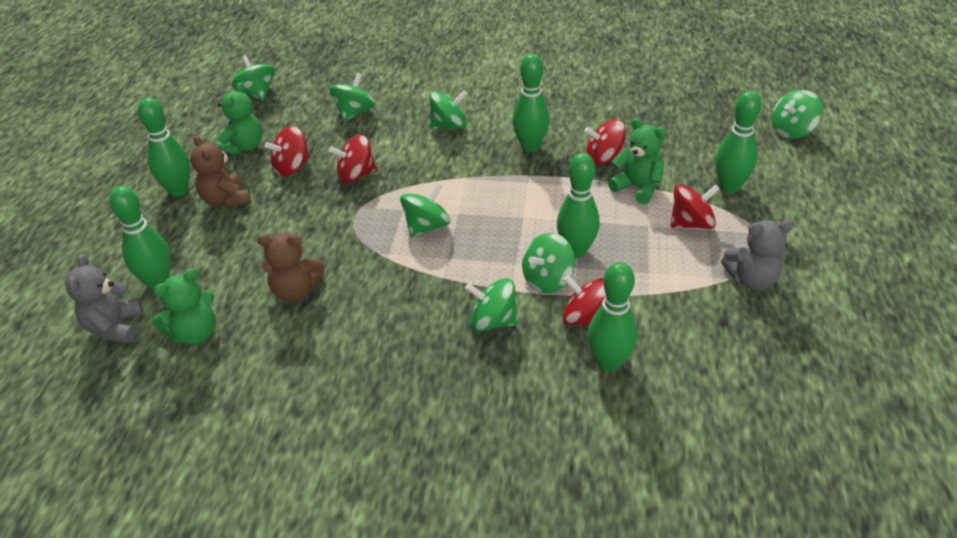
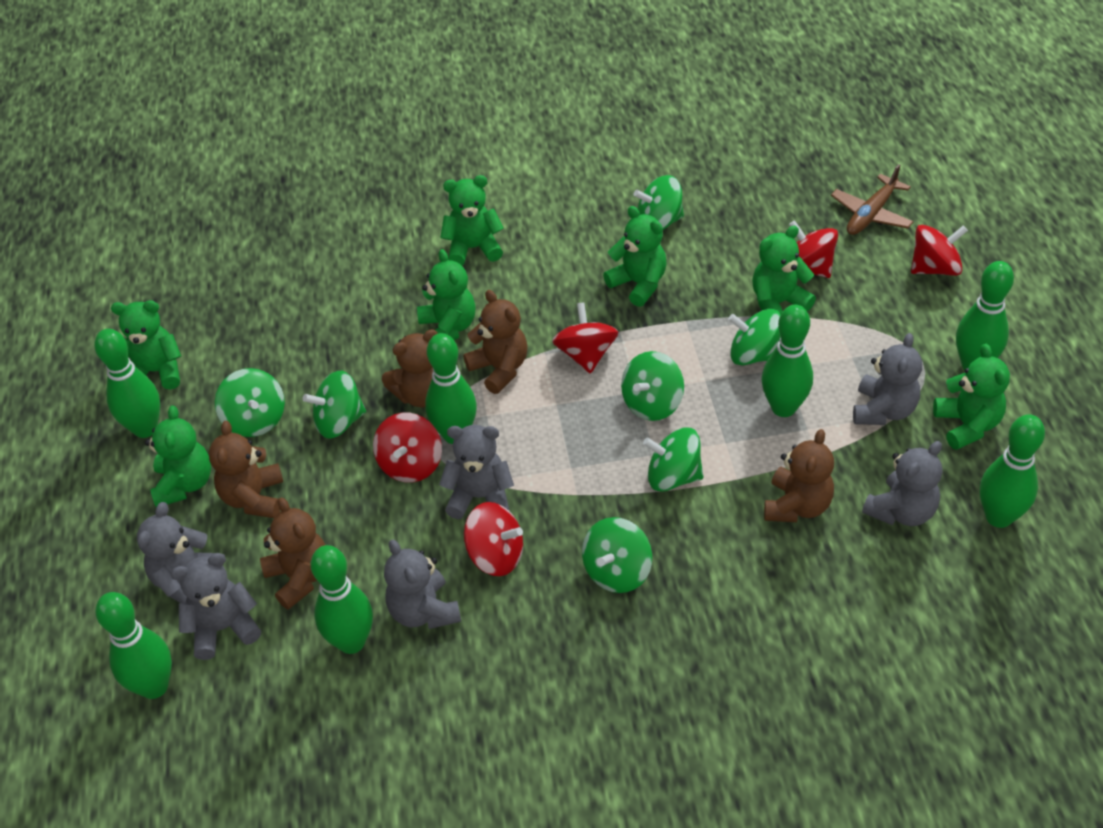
brown plane: 0 -> 1
brown teddy bear: 2 -> 5
green bowling pin: 6 -> 7
green teddy bear: 3 -> 7
grey teddy bear: 2 -> 6

